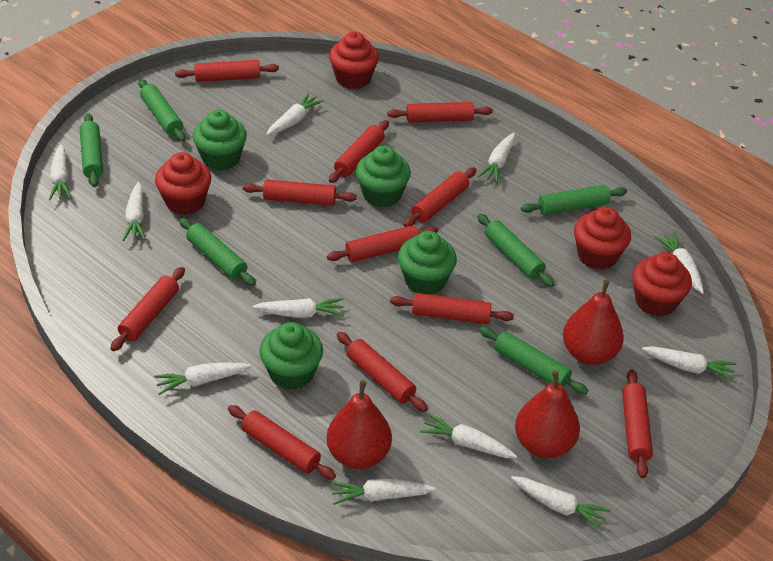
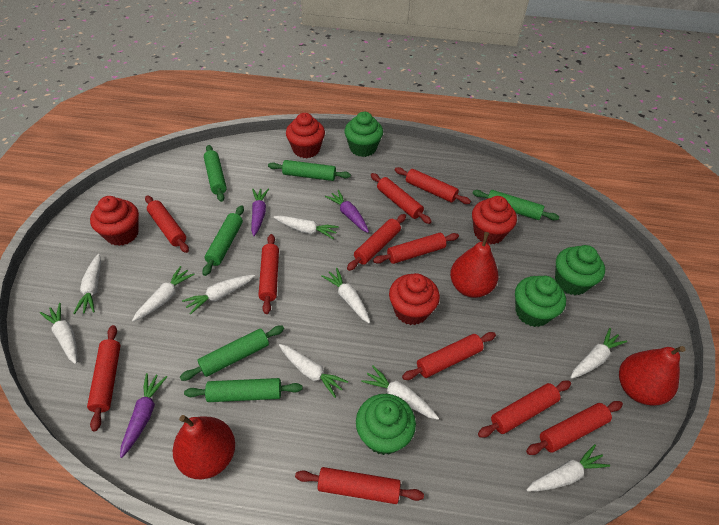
purple carrot: 0 -> 3
white carrot: 11 -> 10

